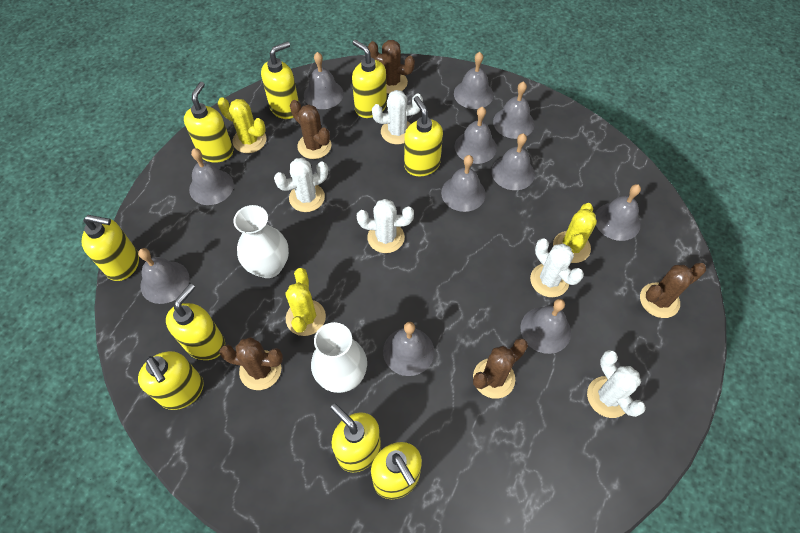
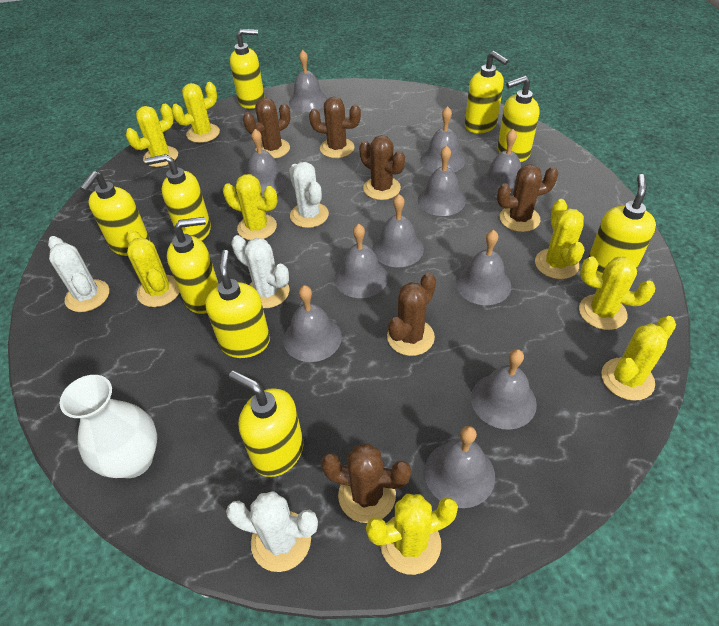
brown cactus: 5 -> 6
white cactus: 5 -> 4
white vase: 2 -> 1
yellow cactus: 3 -> 8

